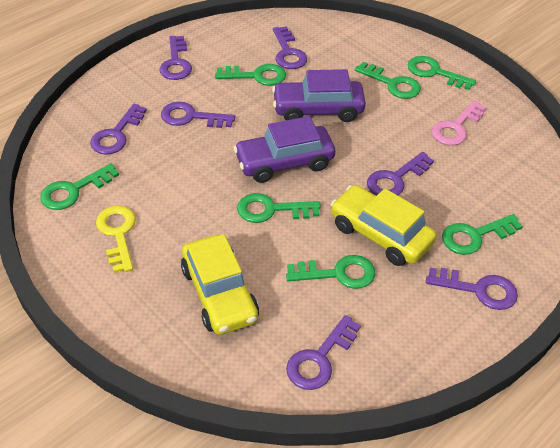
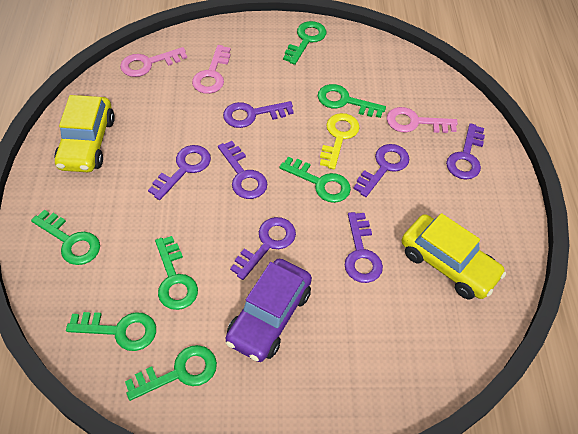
pink key: 1 -> 3
purple car: 2 -> 1

